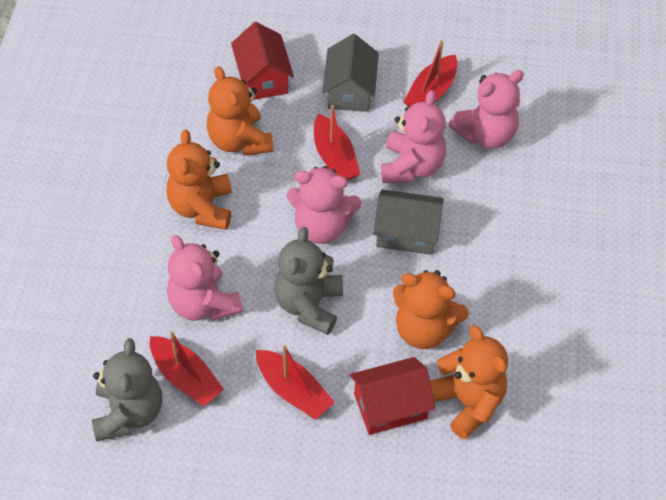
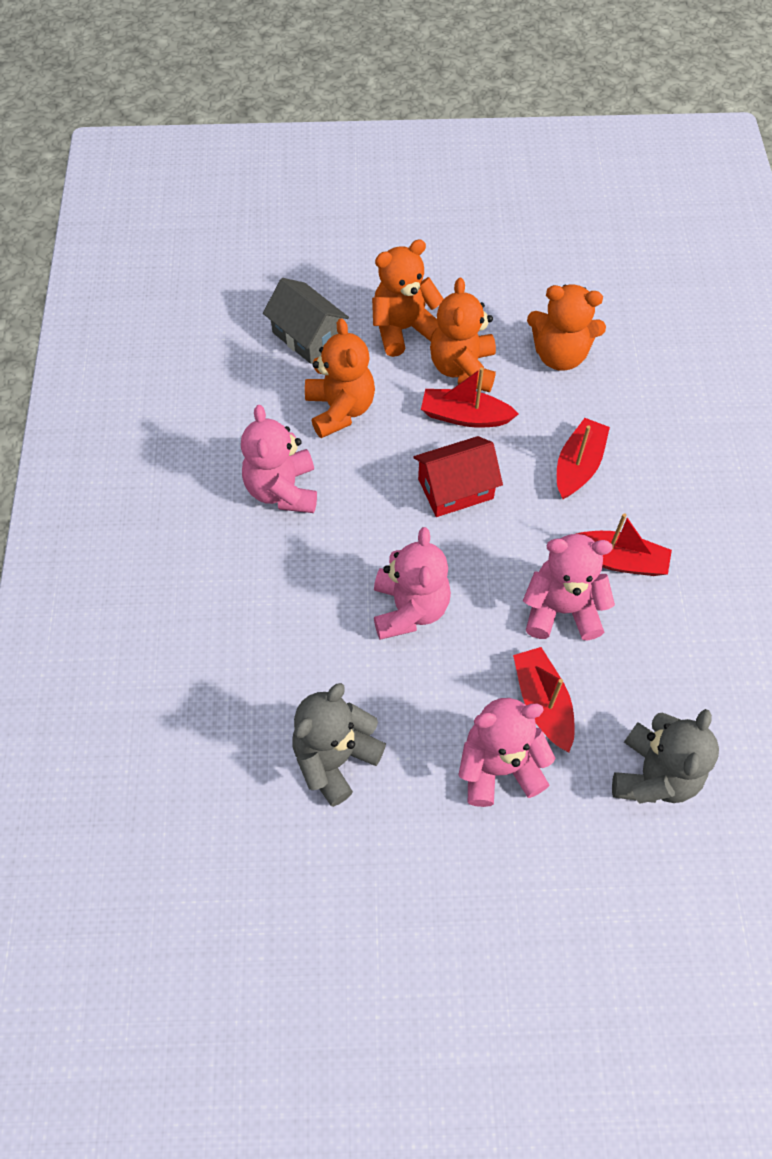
grey house: 2 -> 1
red house: 2 -> 1

